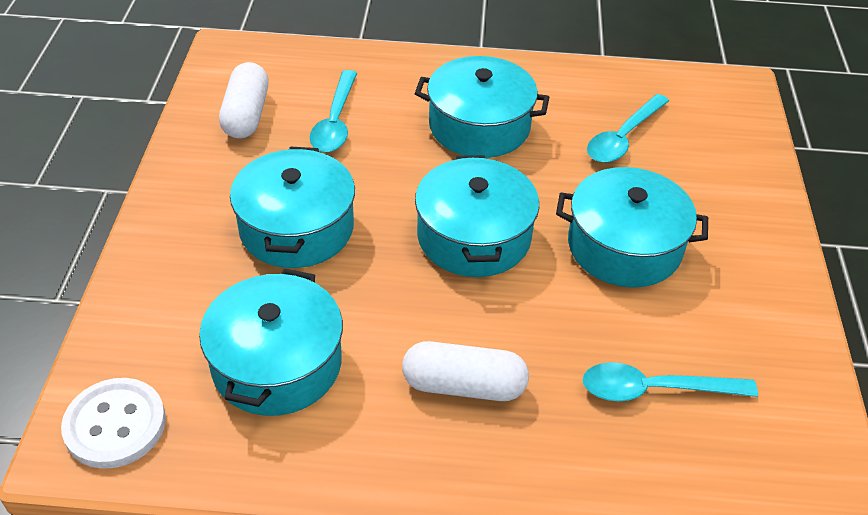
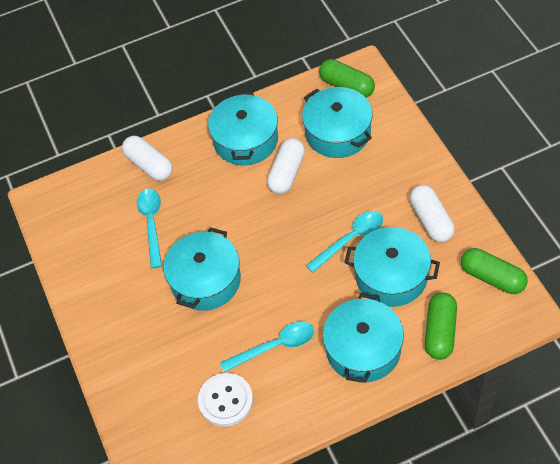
green capsule: 0 -> 3
white capsule: 2 -> 3

